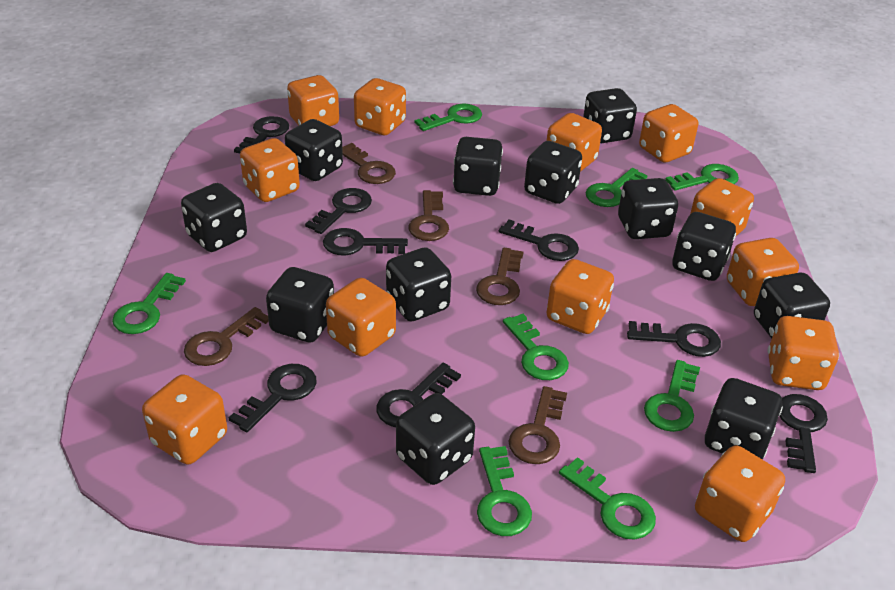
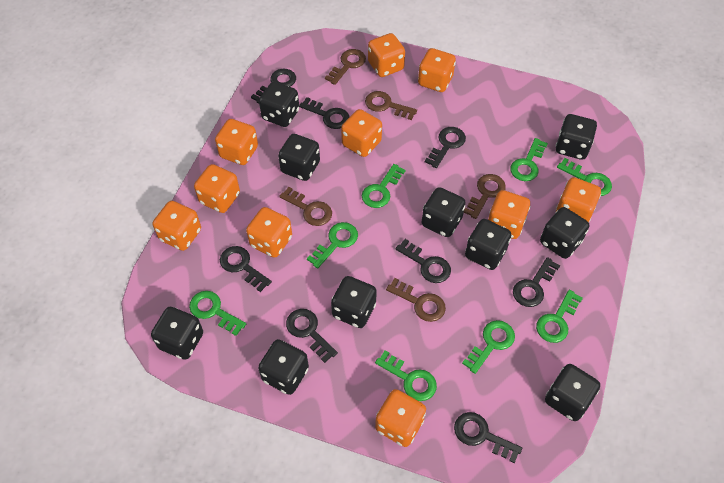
black dice: 12 -> 10
orange dice: 12 -> 10

